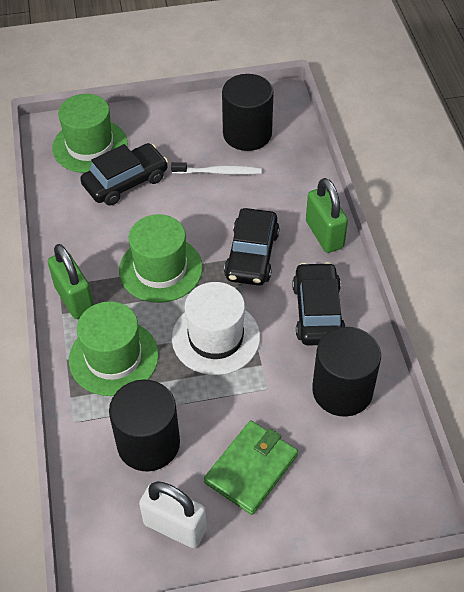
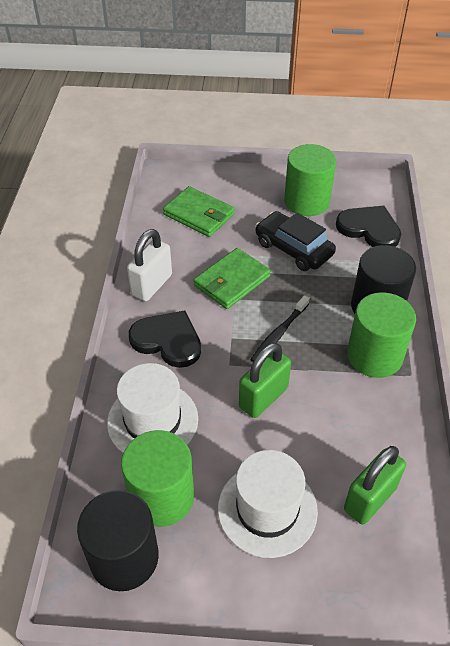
black car: 3 -> 1
black cylinder: 3 -> 2
black heart: 0 -> 2
black toothbrush: 0 -> 1
green cylinder: 0 -> 3
green hat: 3 -> 0
green wallet: 1 -> 2
white hat: 1 -> 2
white toothbrush: 1 -> 0

